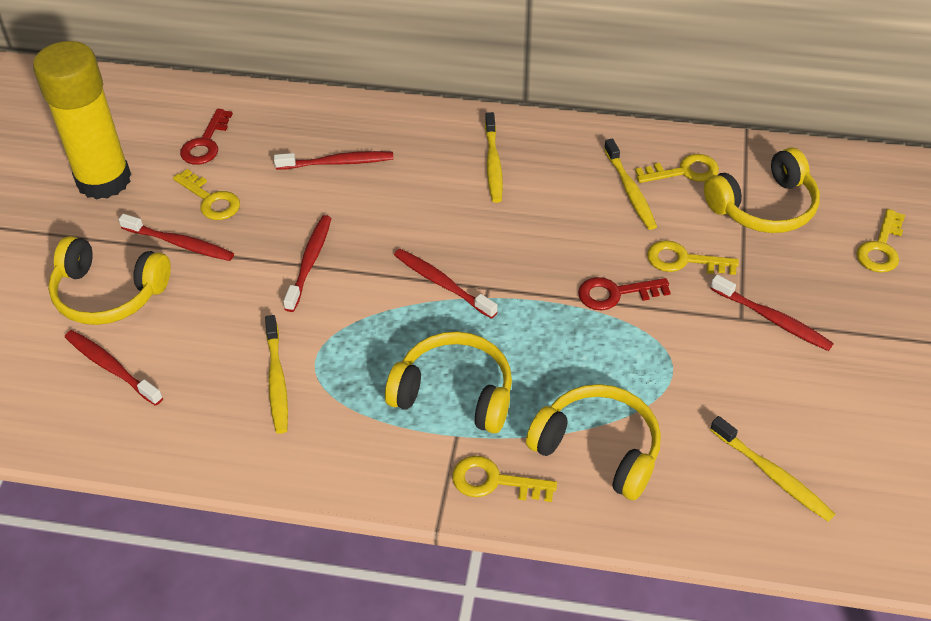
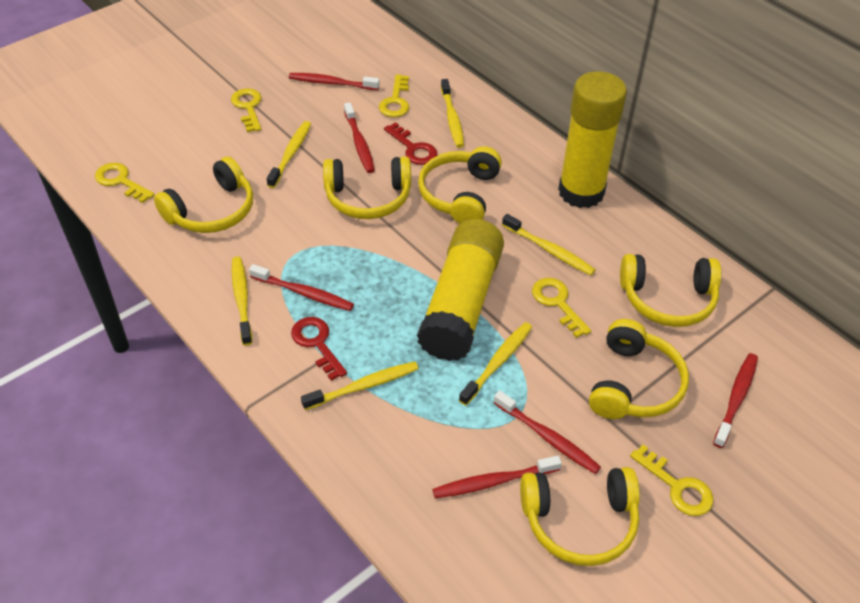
yellow glue stick: 1 -> 2
yellow headphones: 4 -> 6
yellow toothbrush: 4 -> 6

